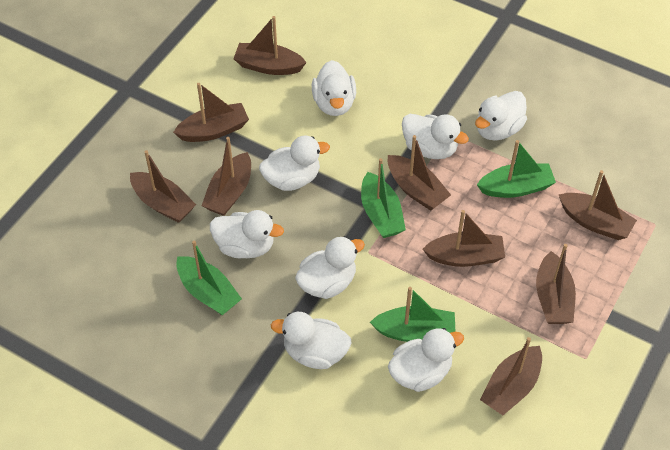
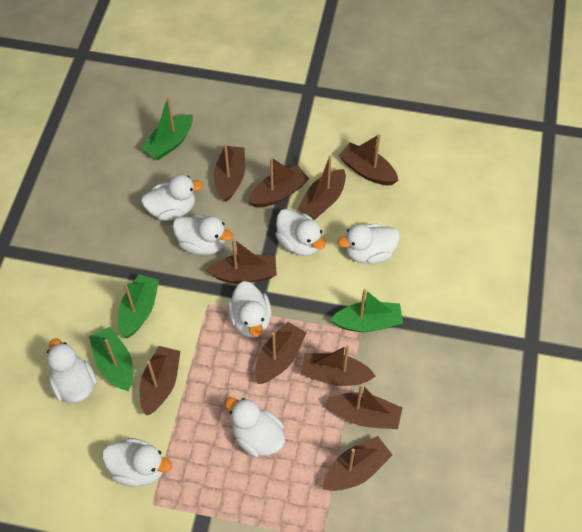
brown boat: 9 -> 10

